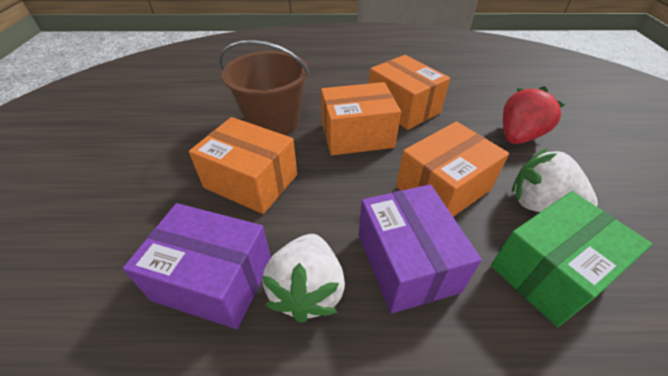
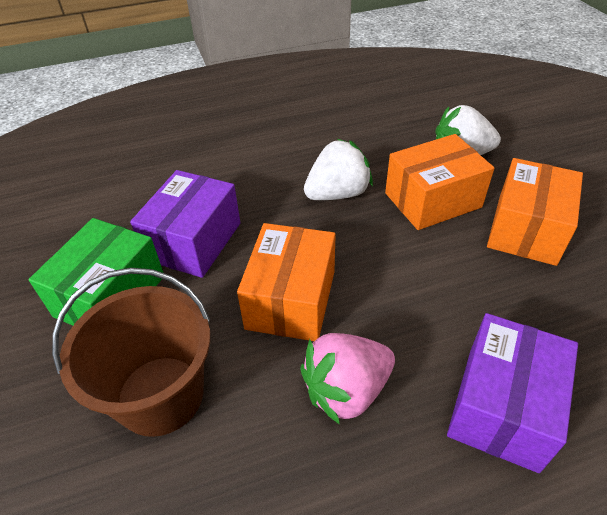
orange box: 4 -> 3
pink strawberry: 0 -> 1
red strawberry: 1 -> 0

